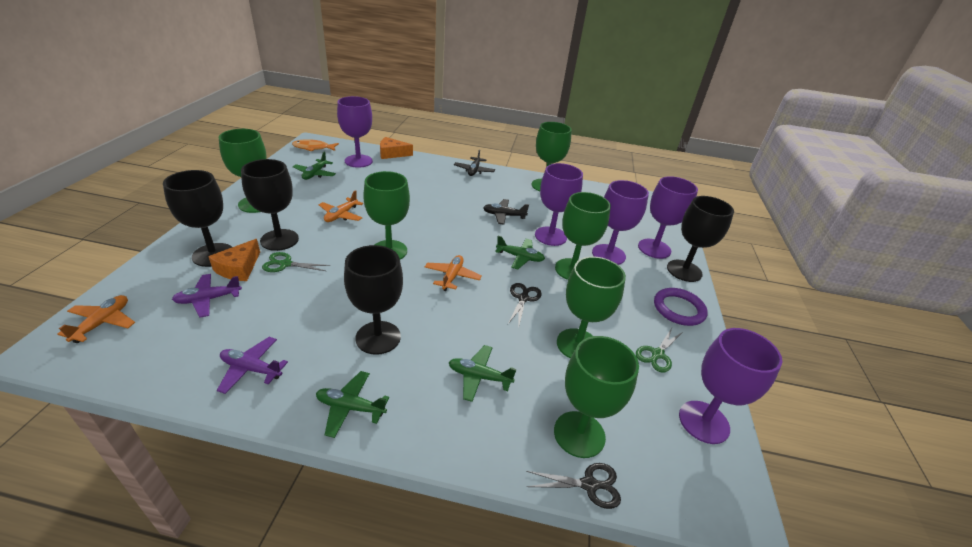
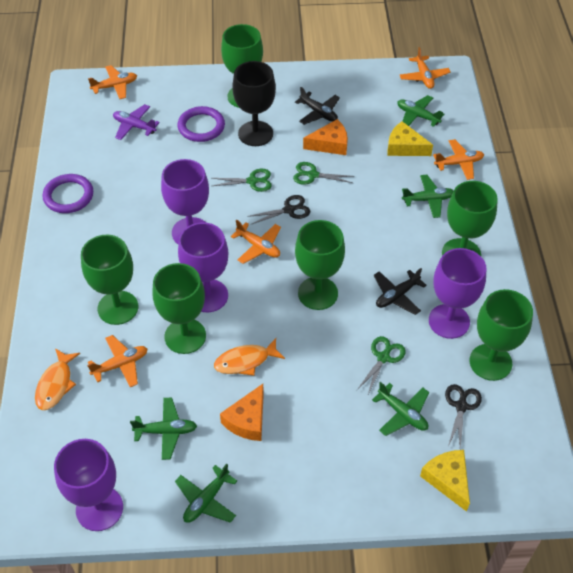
black goblet: 4 -> 1
green plane: 4 -> 5
green scissors: 2 -> 3
orange fish: 1 -> 2
orange plane: 3 -> 5
purple goblet: 5 -> 4
purple plane: 2 -> 1
purple ring: 1 -> 2
yellow cheese: 0 -> 2

